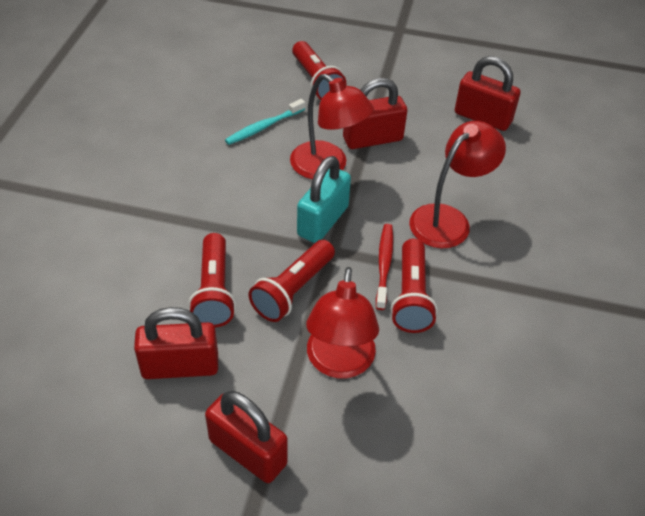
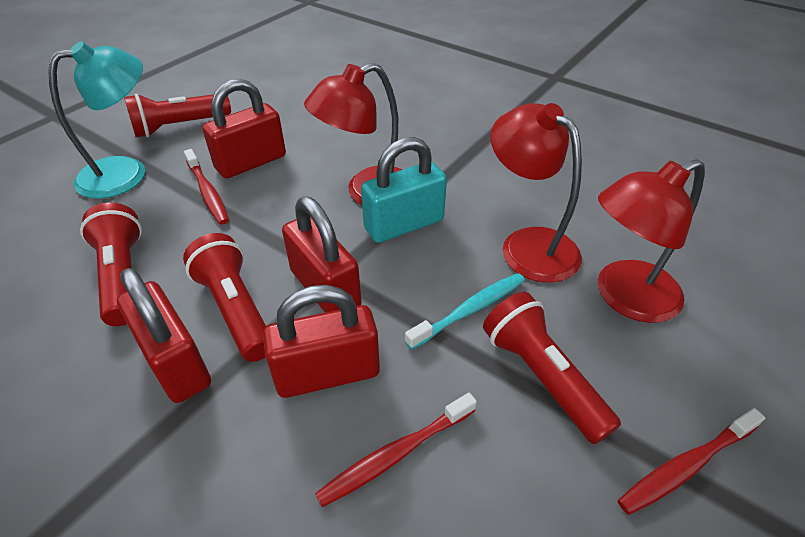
red toothbrush: 1 -> 3
turquoise lamp: 0 -> 1

